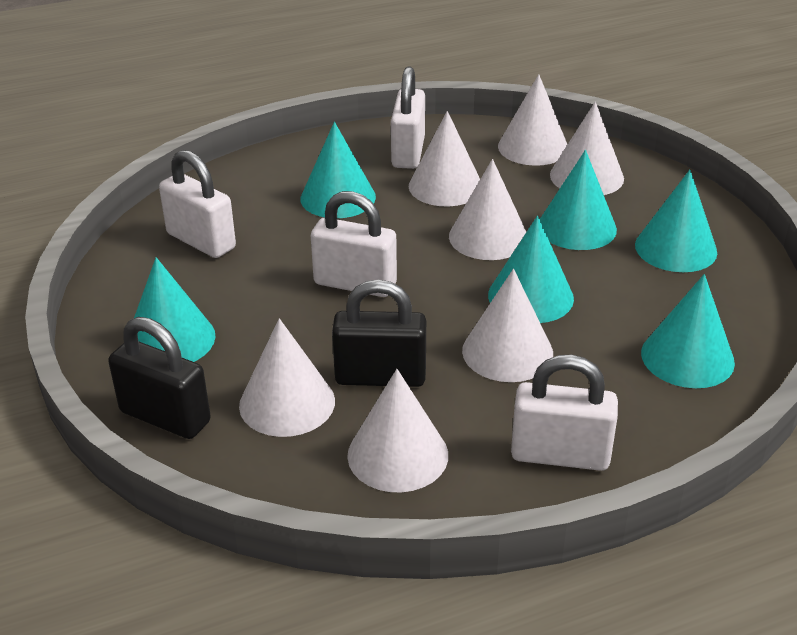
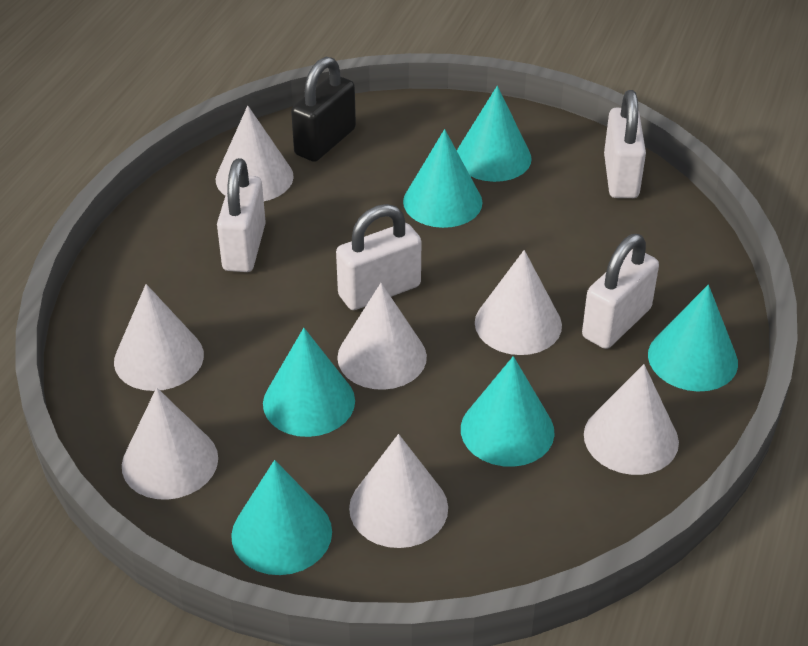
black padlock: 2 -> 1

